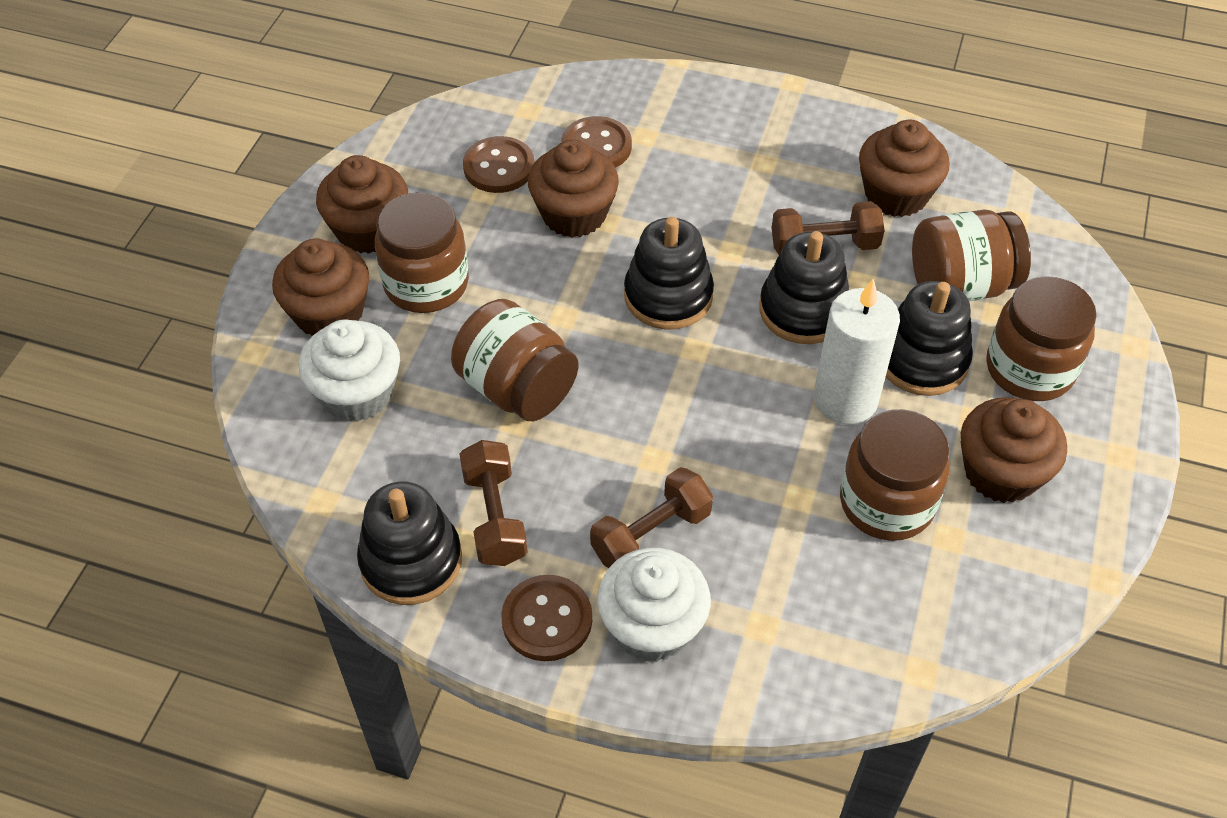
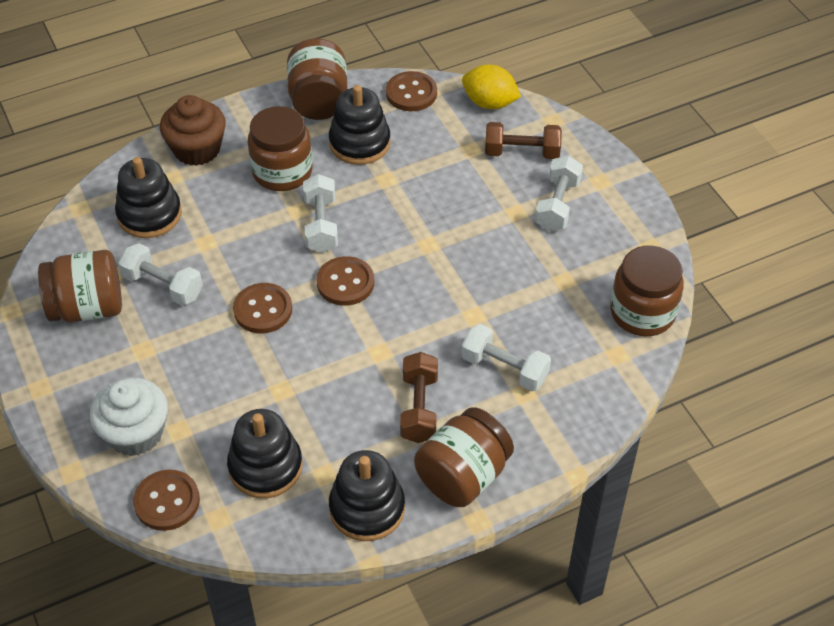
brown button: 3 -> 4
brown cupcake: 5 -> 1
brown dumbbell: 3 -> 2
white candle: 1 -> 0
white cupcake: 2 -> 1
white dumbbell: 0 -> 4
yellow lemon: 0 -> 1

